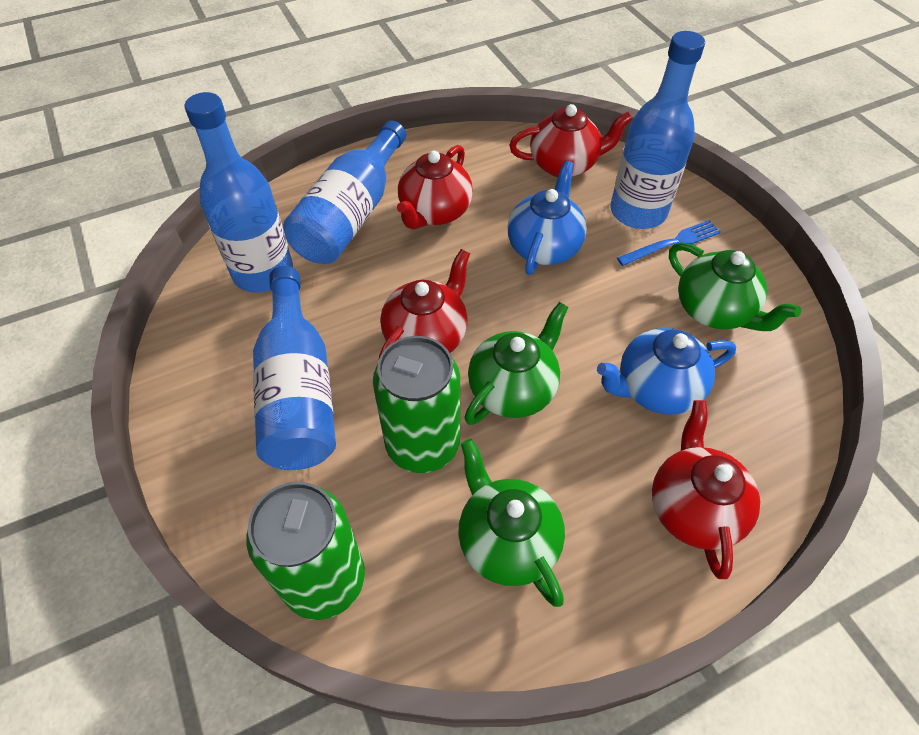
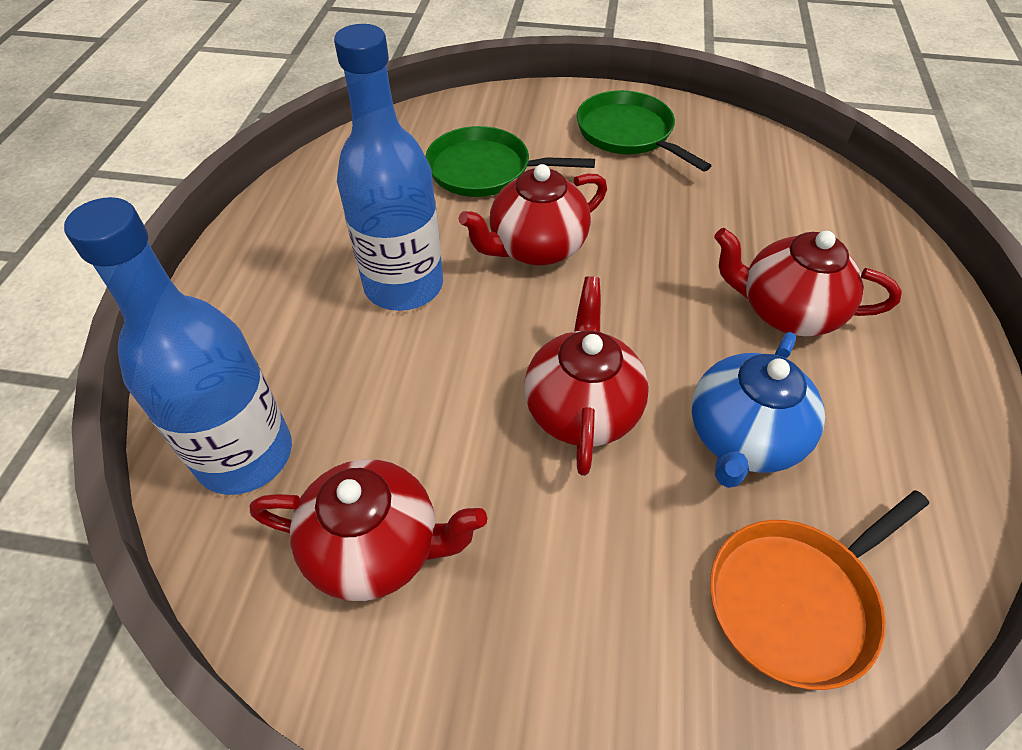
blue bottle: 4 -> 2
blue fork: 1 -> 0
blue teapot: 2 -> 1
green can: 2 -> 0
green pan: 0 -> 2
green teapot: 3 -> 0
orange pan: 0 -> 1

